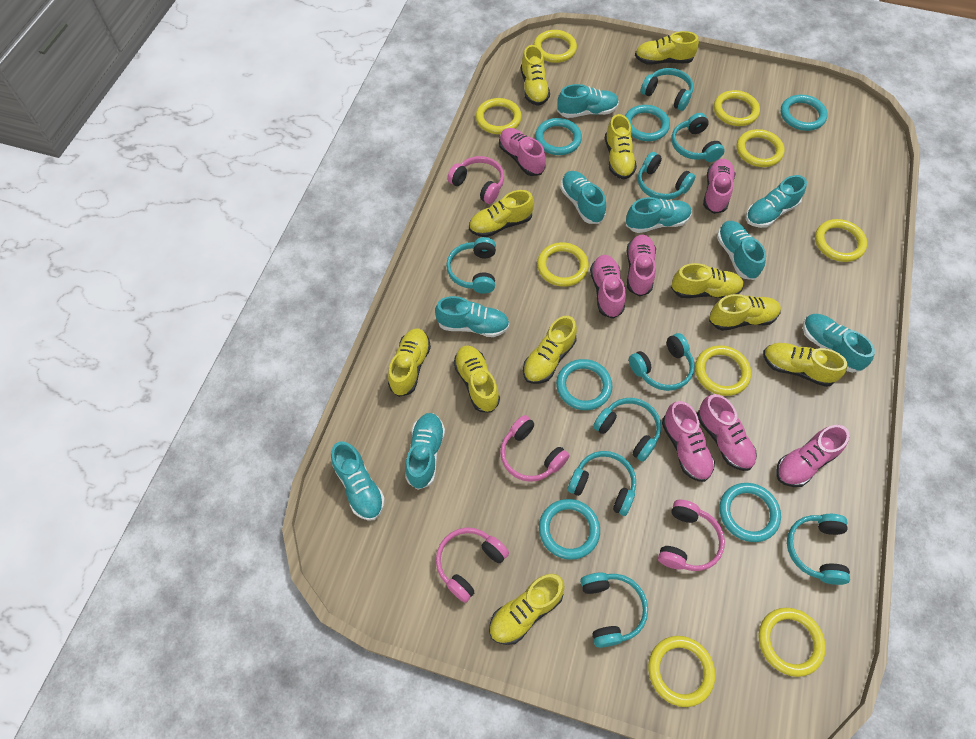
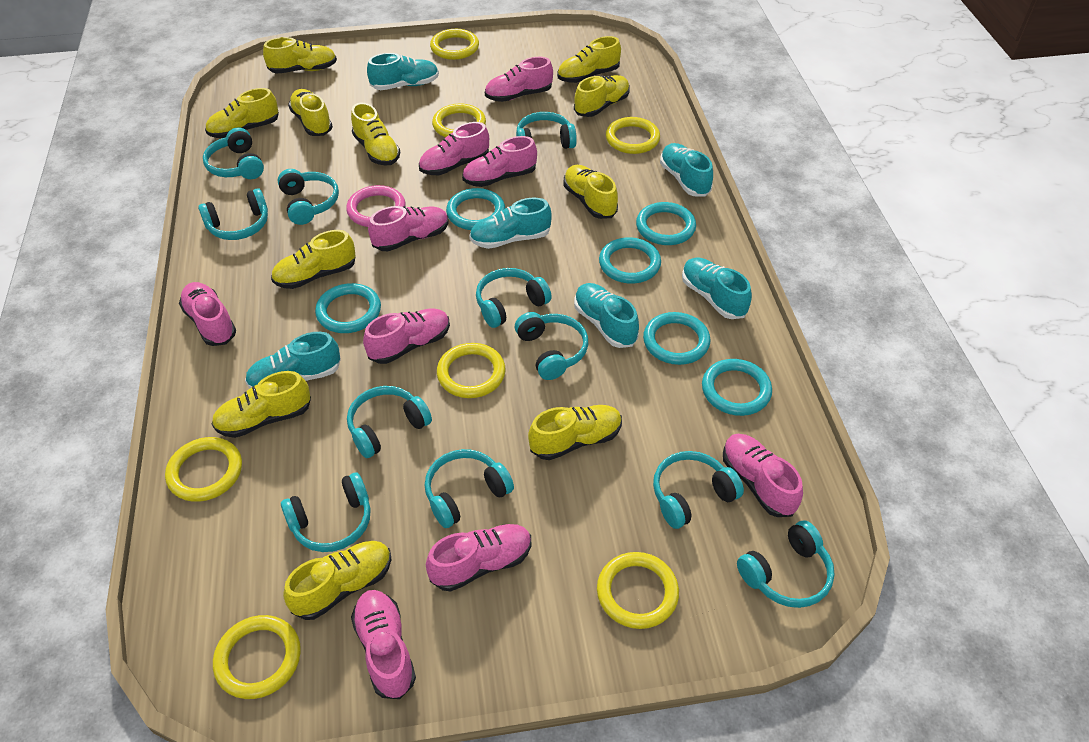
pink headphones: 4 -> 0
pink ring: 0 -> 1
pink shoe: 7 -> 9
turquoise headphones: 9 -> 11
turquoise shoe: 9 -> 6
yellow ring: 9 -> 7

